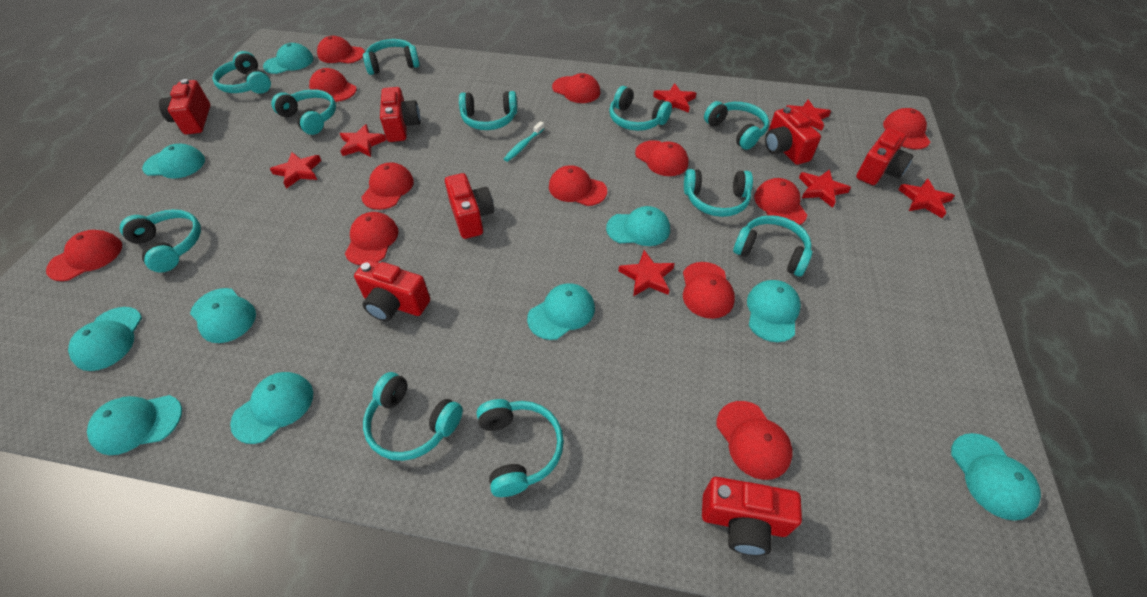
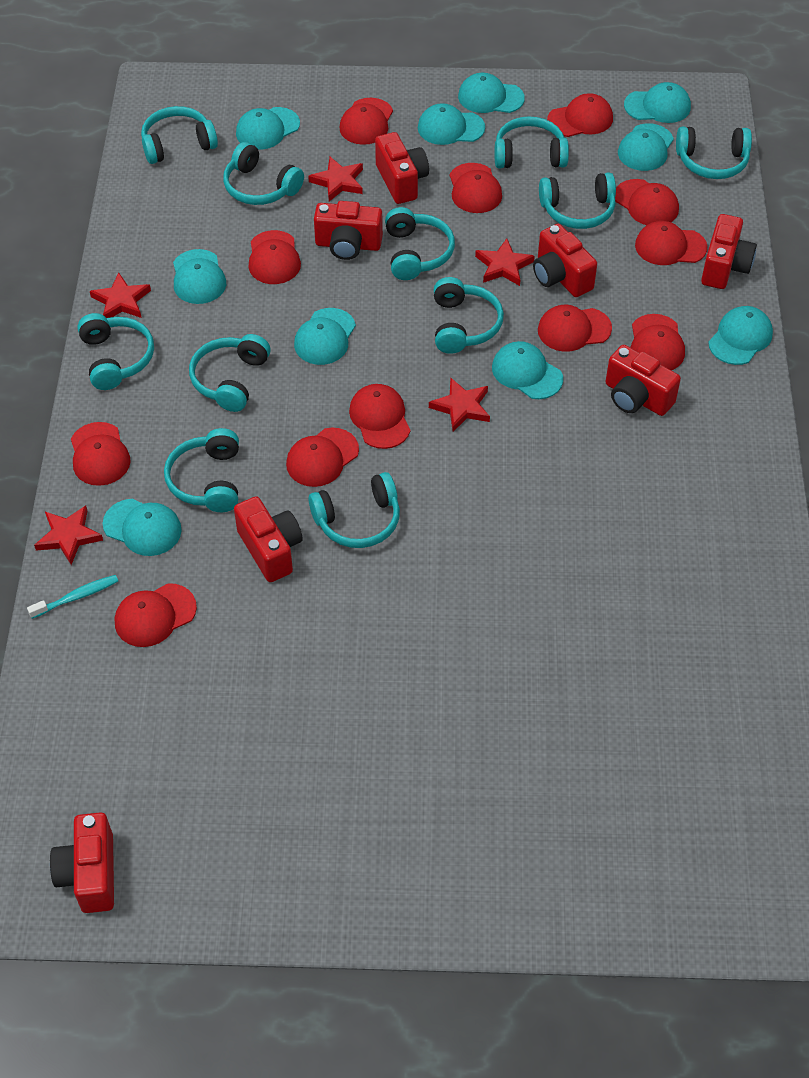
red star: 7 -> 5

